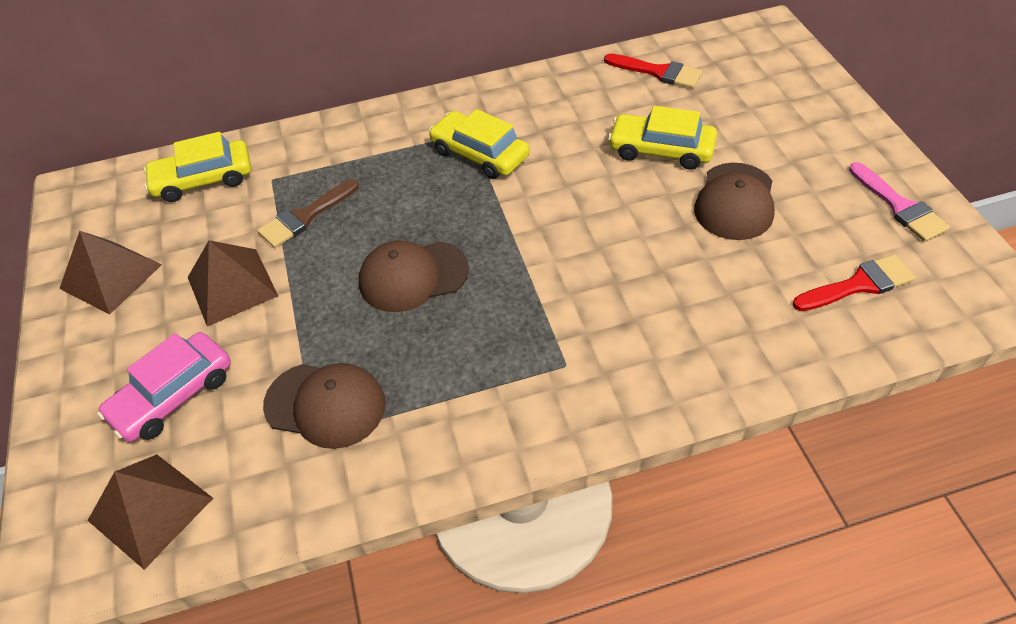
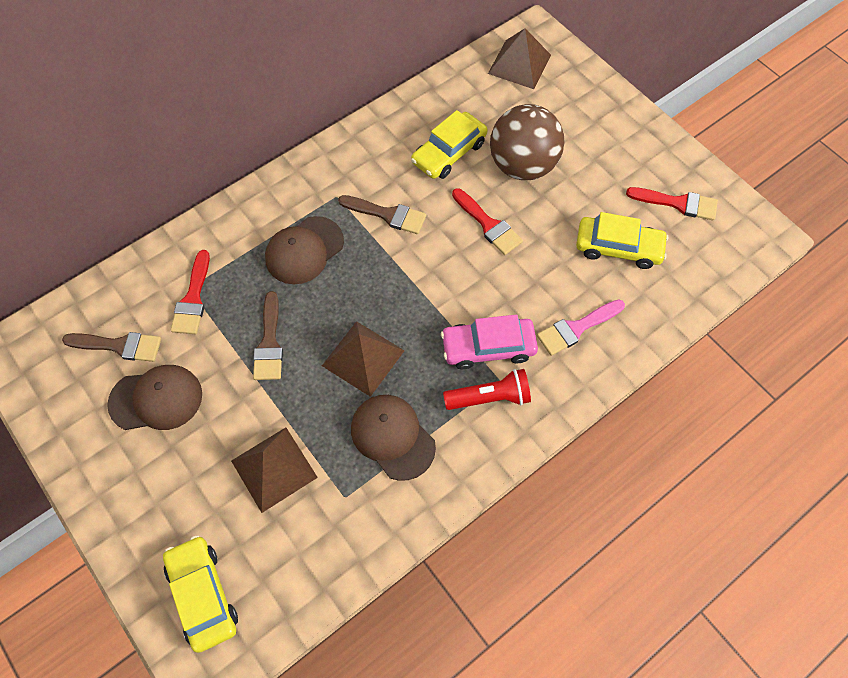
brown ball: 0 -> 1
brown brush: 1 -> 3
red brush: 2 -> 3
red flashlight: 0 -> 1

